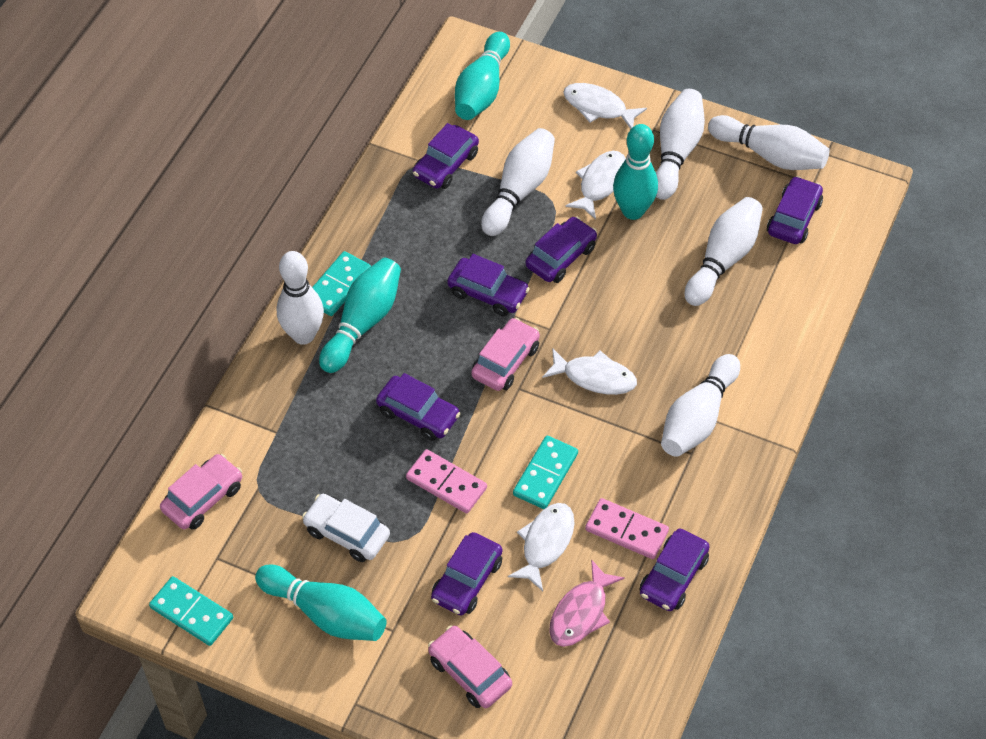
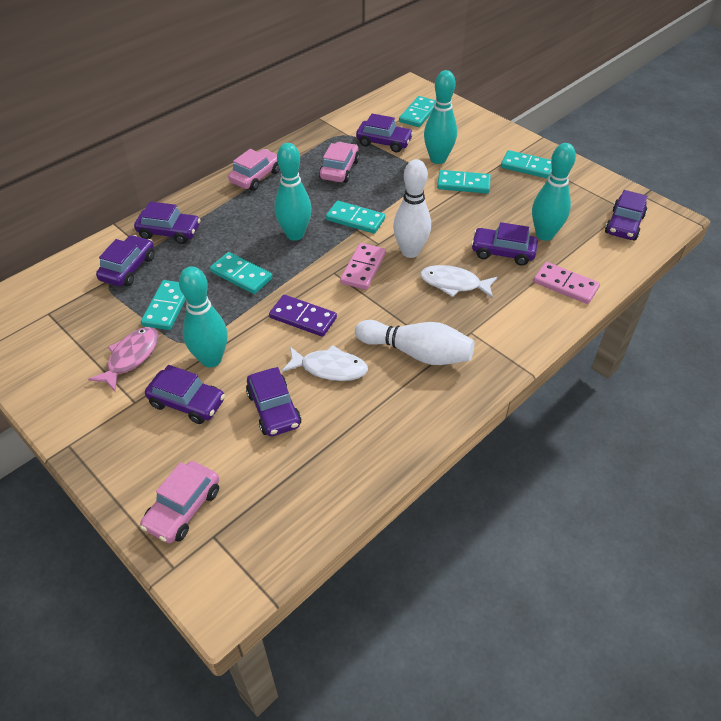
purple domino: 0 -> 1
turquoise domino: 3 -> 6
white bowling pin: 6 -> 2
white car: 1 -> 0
white fish: 4 -> 2

